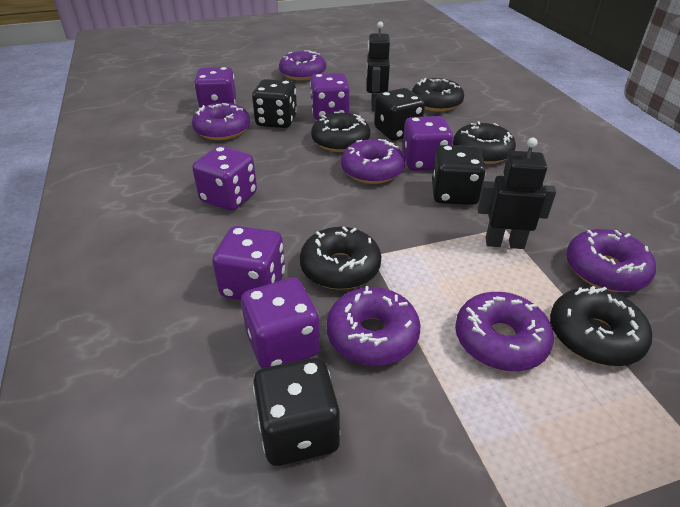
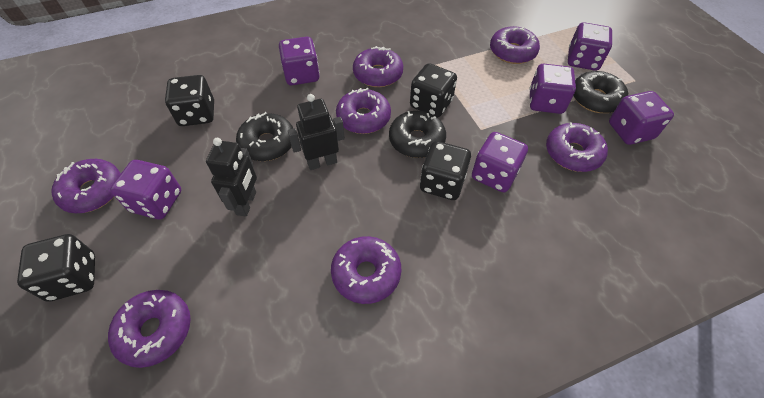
black donut: 5 -> 3
purple donut: 6 -> 7

